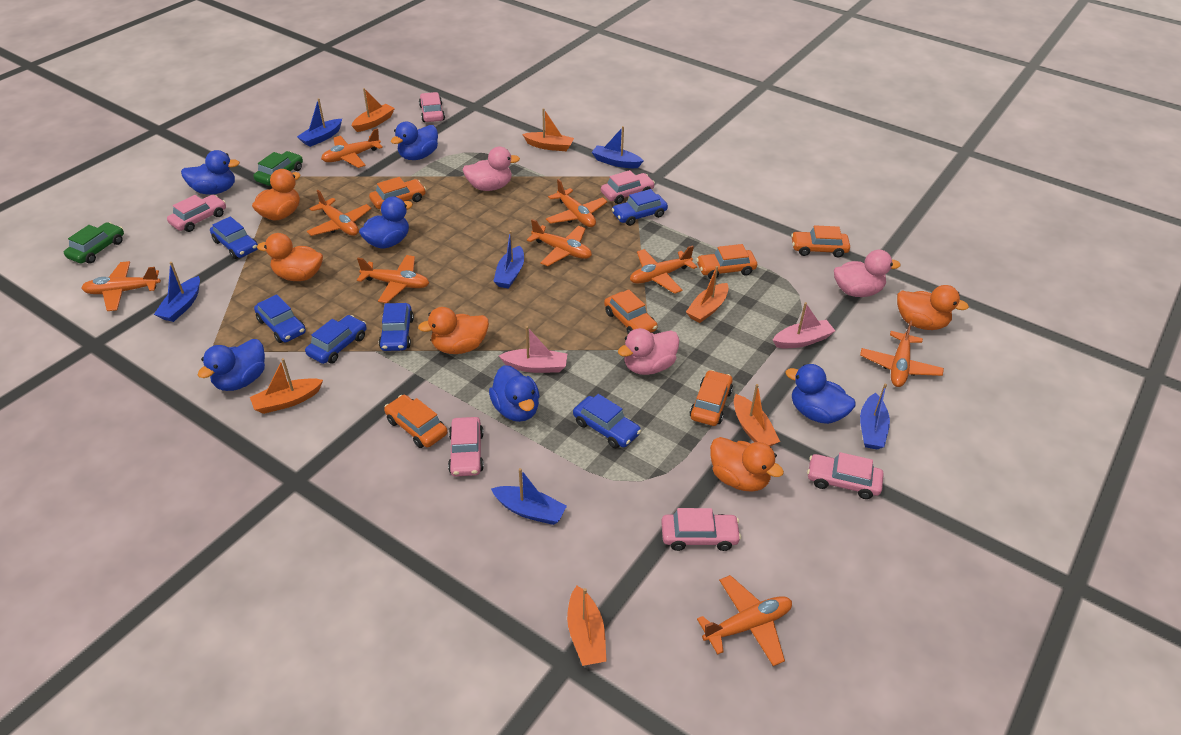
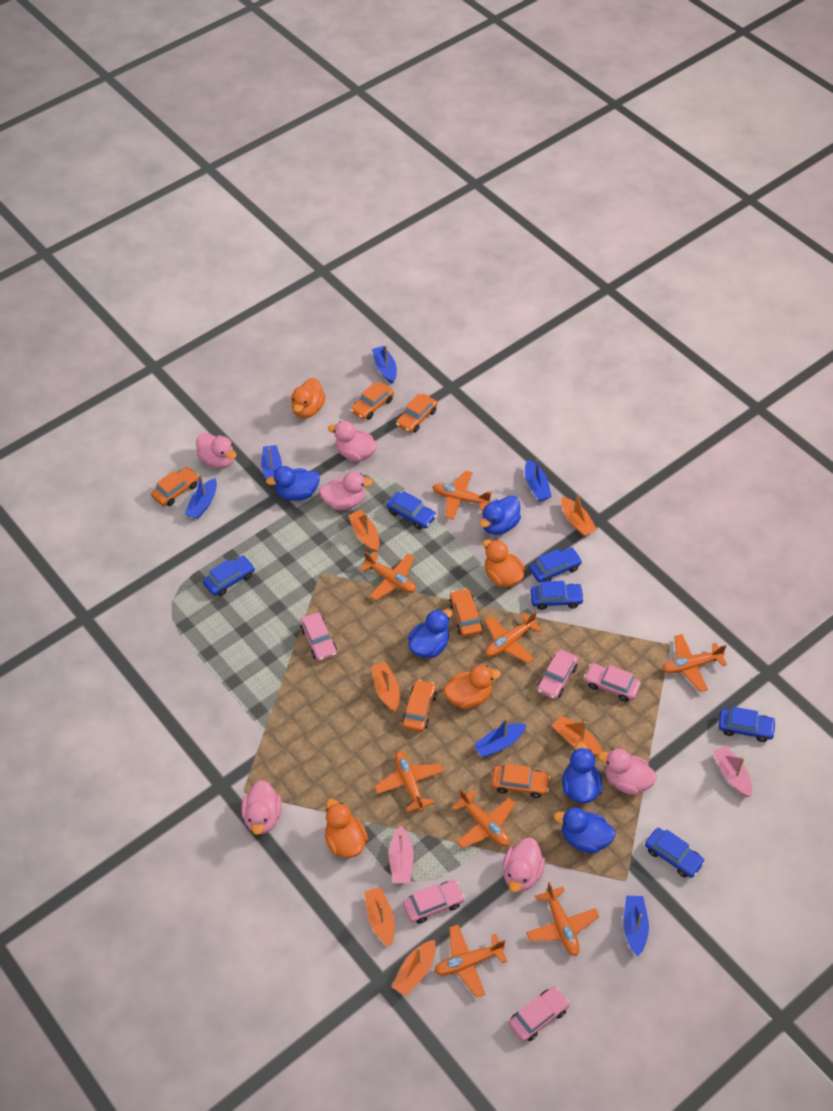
blue duck: 6 -> 5
green car: 2 -> 0
orange duck: 5 -> 4
orange plane: 9 -> 8
pink car: 6 -> 5
pink duck: 3 -> 6

